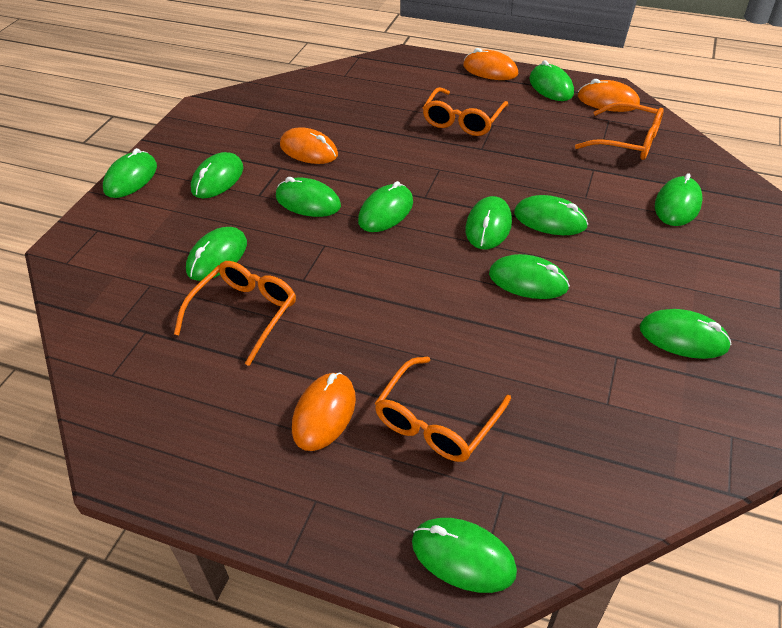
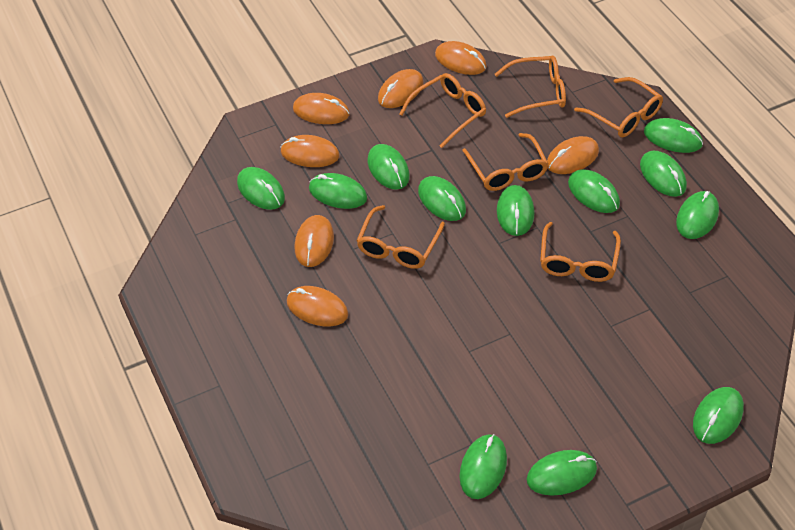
orange glasses: 4 -> 6
orange mouse: 4 -> 7

